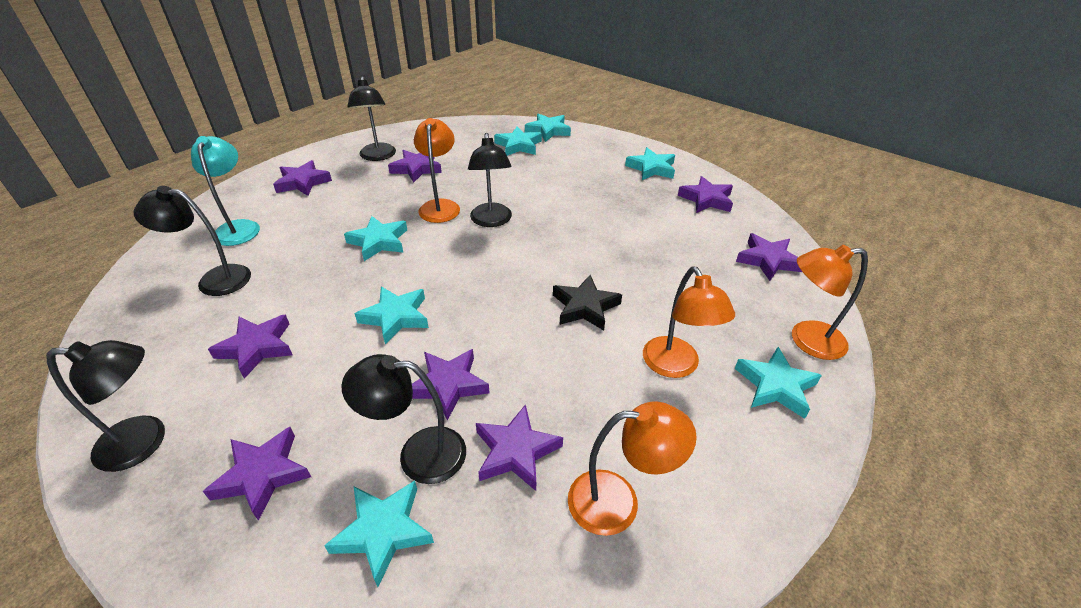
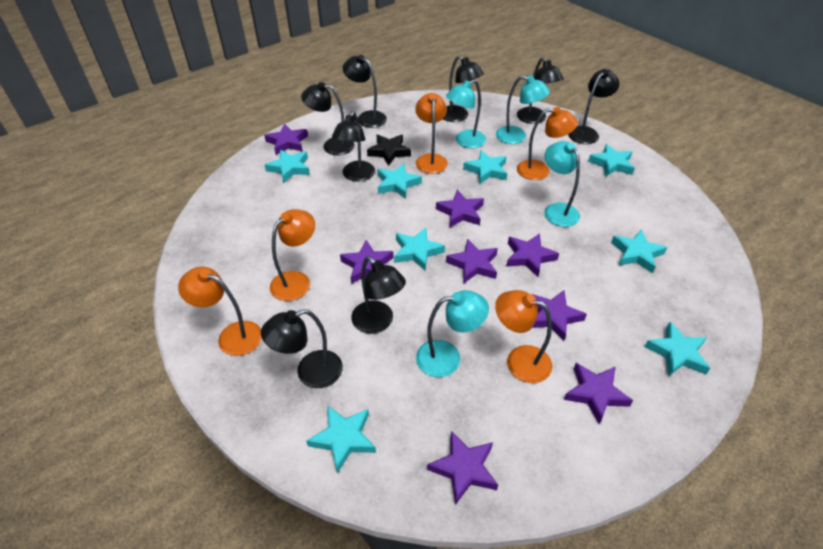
black lamp: 5 -> 8
orange lamp: 4 -> 5
turquoise lamp: 1 -> 4
turquoise star: 7 -> 8

